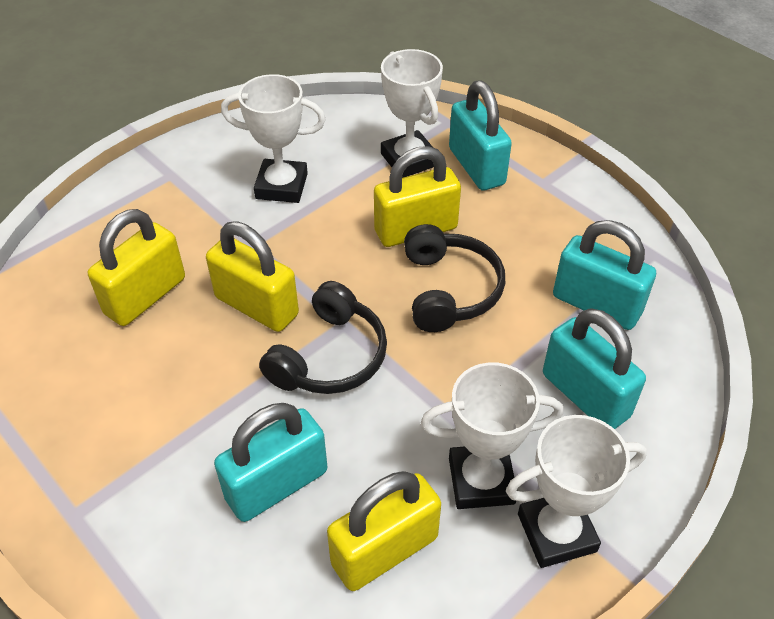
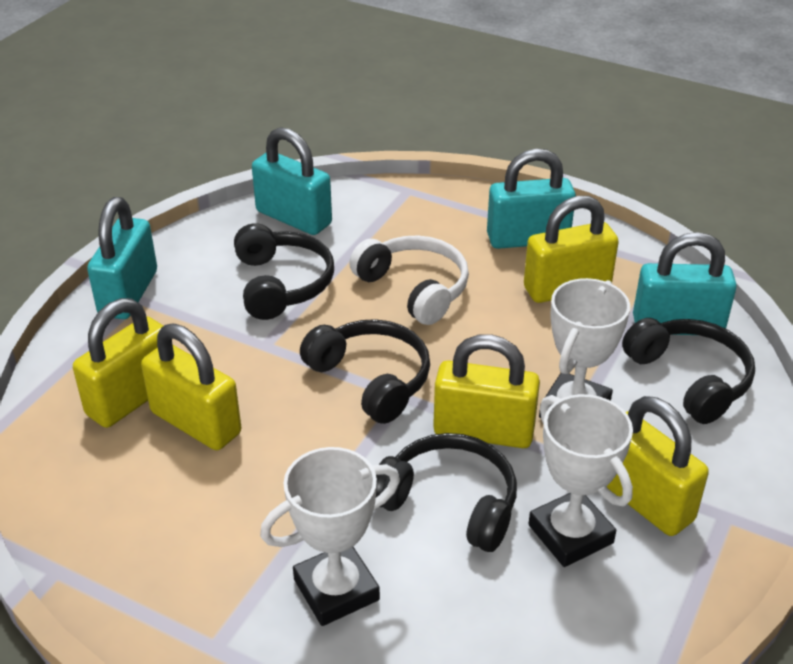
black headphones: 2 -> 4
white headphones: 0 -> 1
white trophy: 4 -> 3
yellow padlock: 4 -> 5

